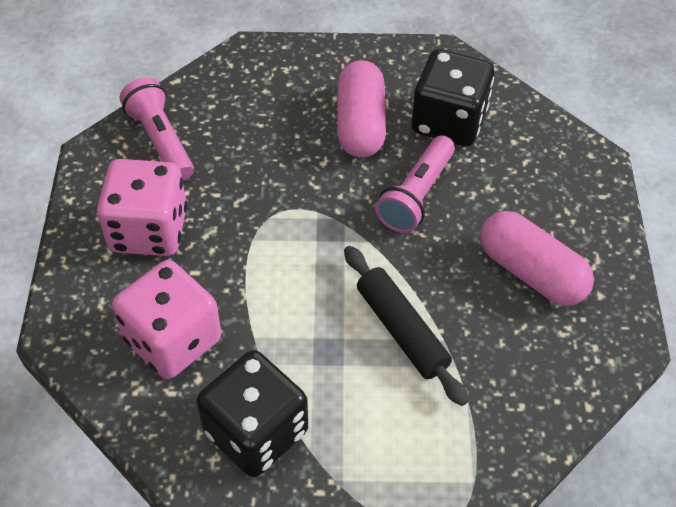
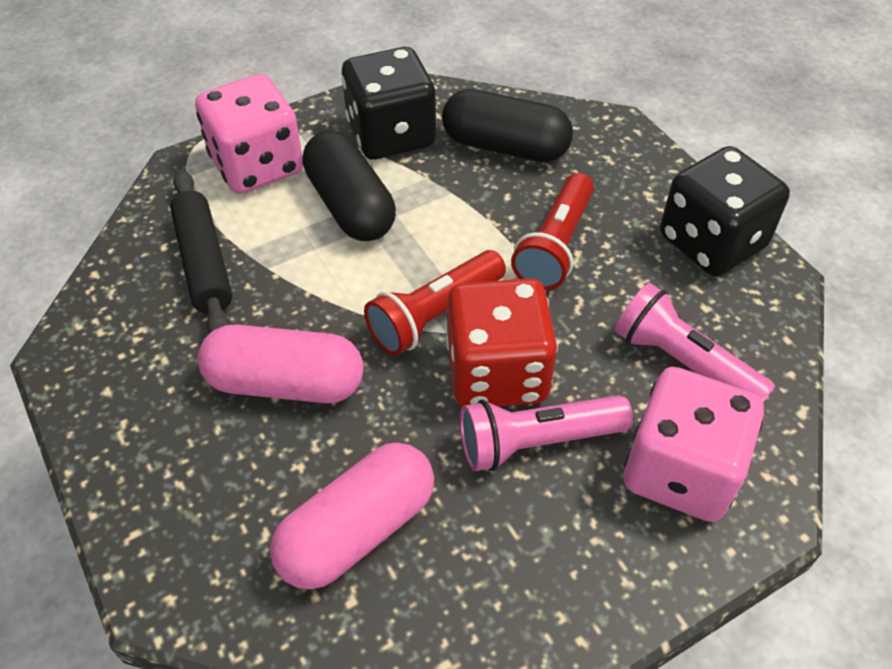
black capsule: 0 -> 2
red dice: 0 -> 1
red flashlight: 0 -> 2

